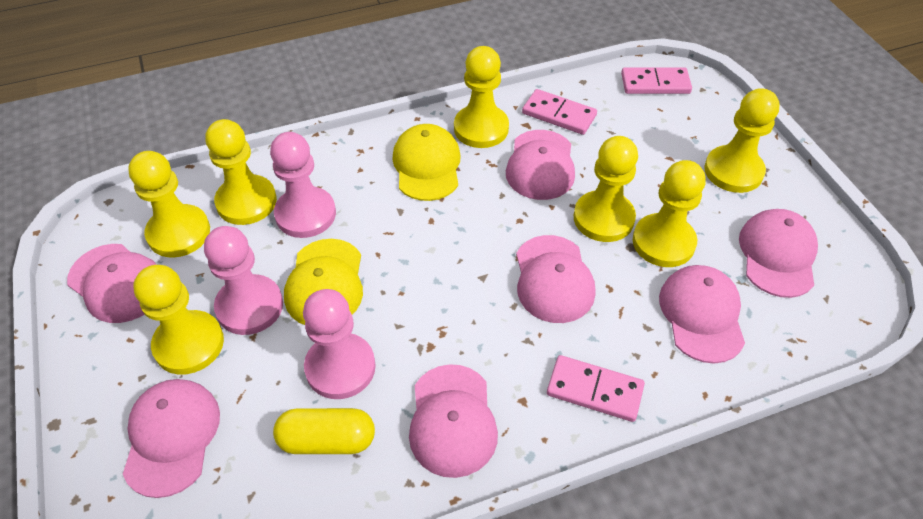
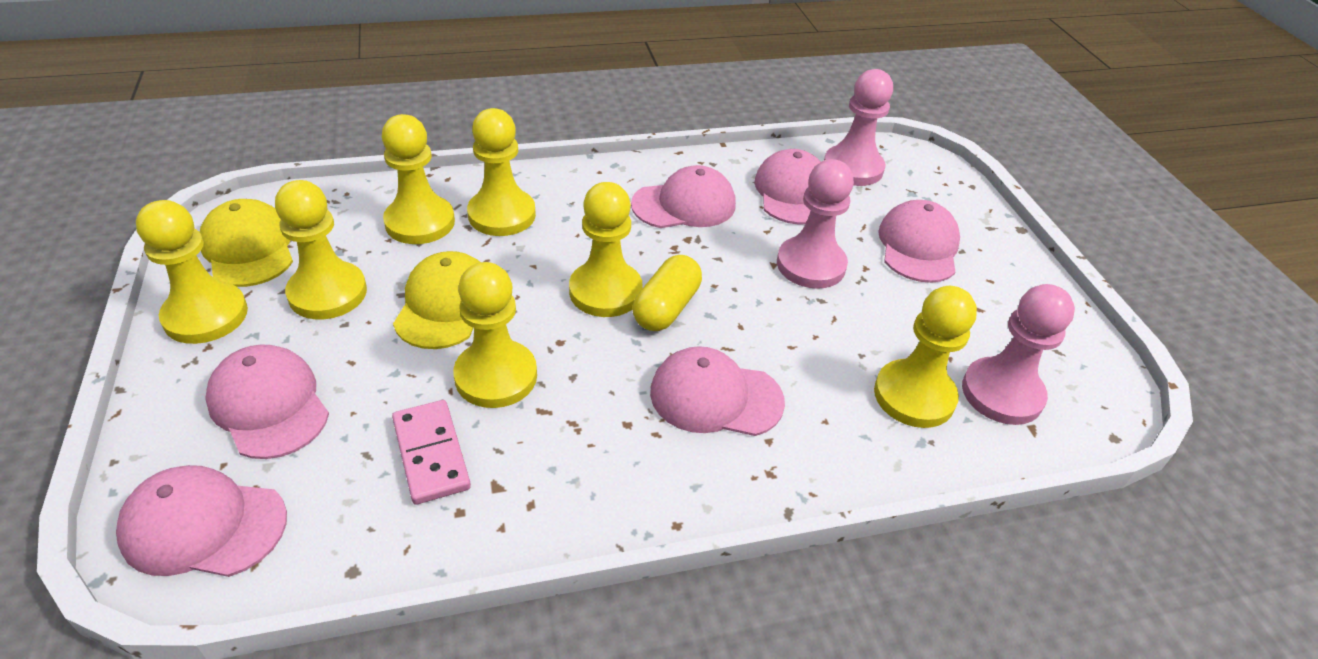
pink cap: 7 -> 6
pink domino: 3 -> 1

